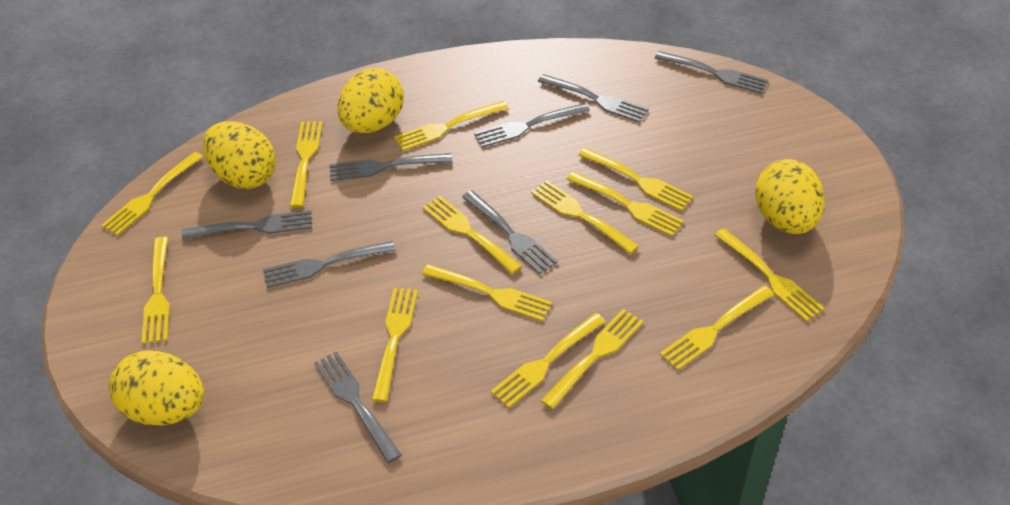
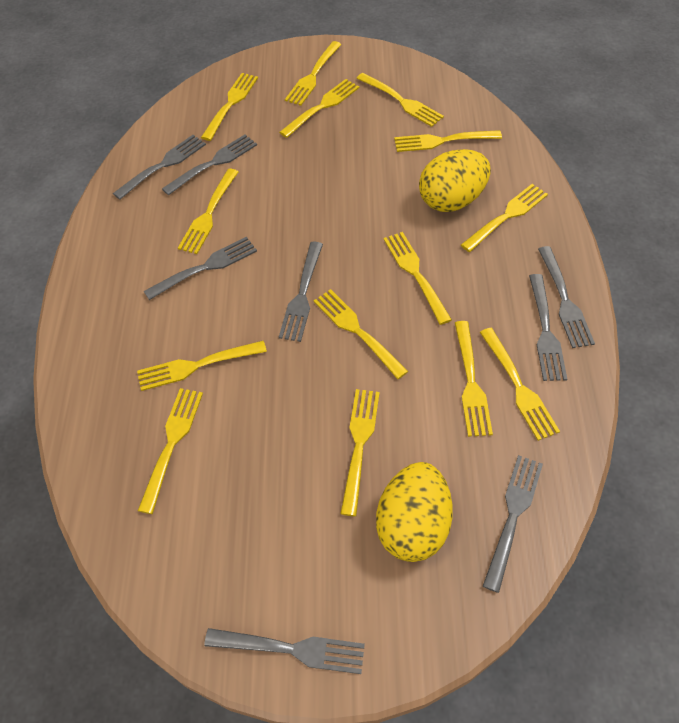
yellow egg: 4 -> 2

